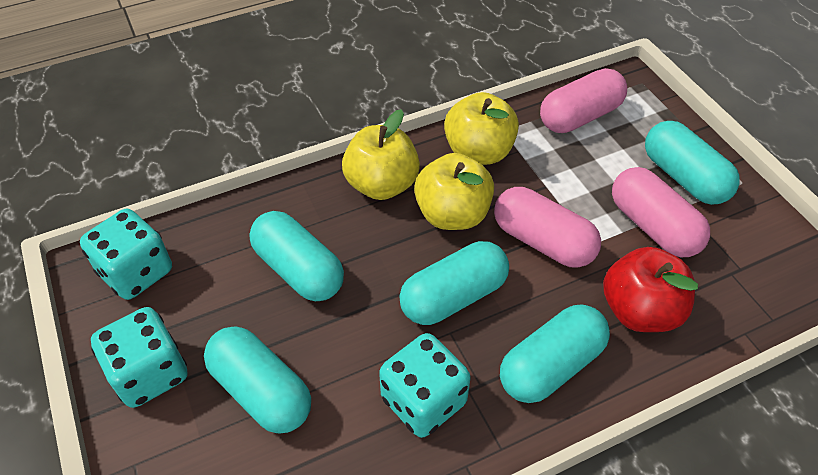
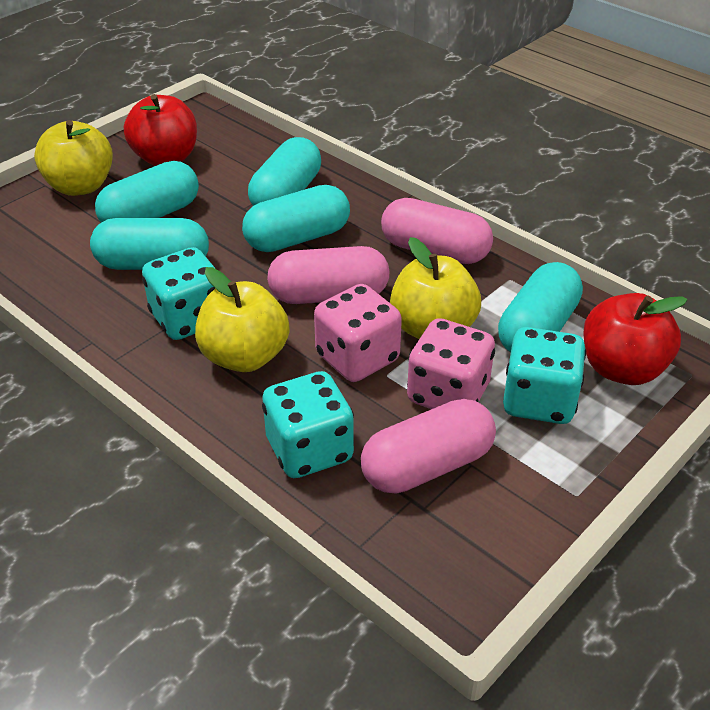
pink dice: 0 -> 2
red apple: 1 -> 2

